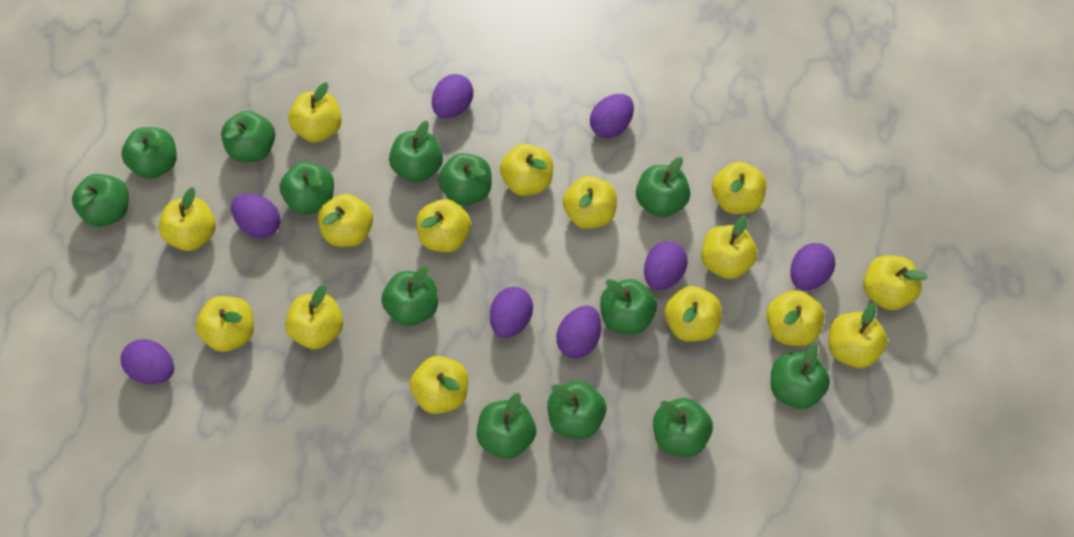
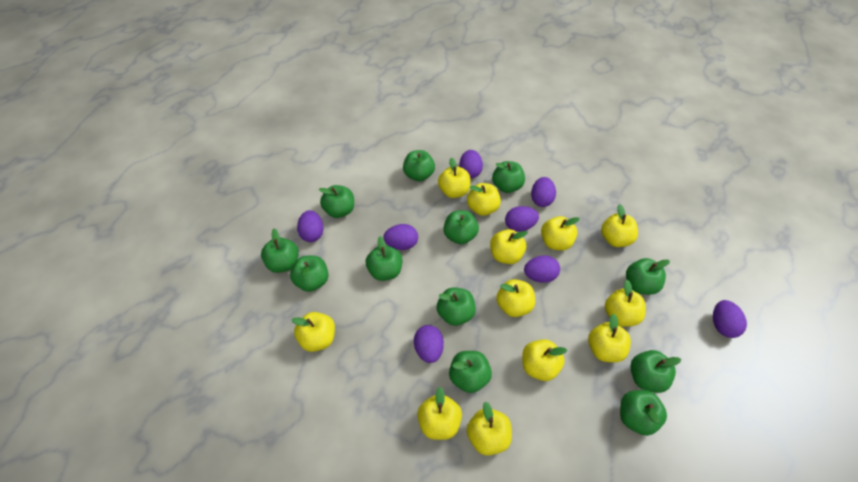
green apple: 13 -> 12
yellow apple: 15 -> 12

